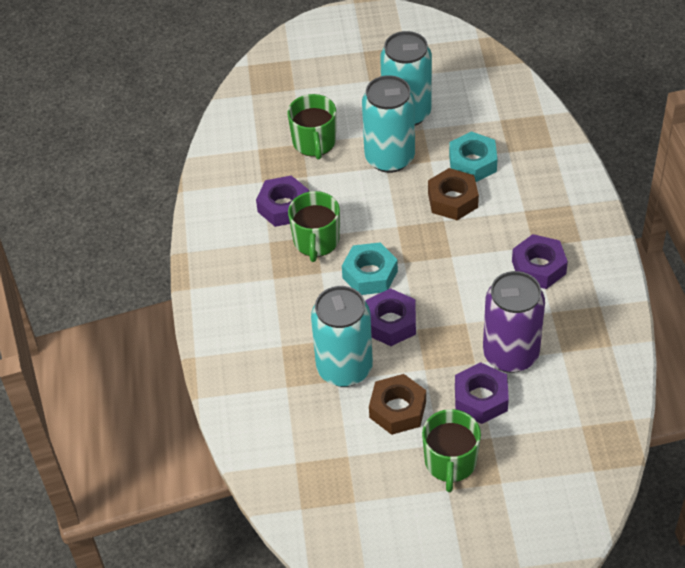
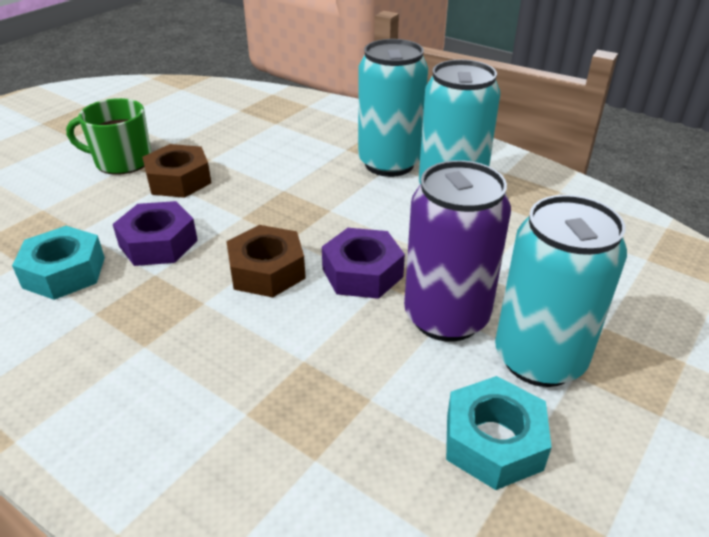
green mug: 3 -> 1
purple nut: 4 -> 2

